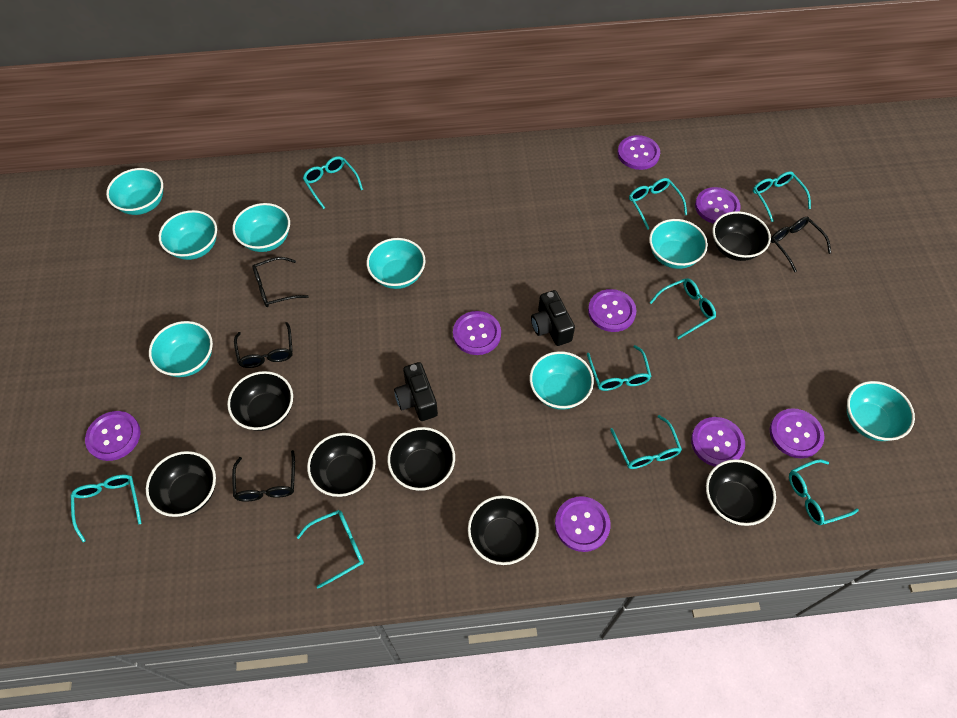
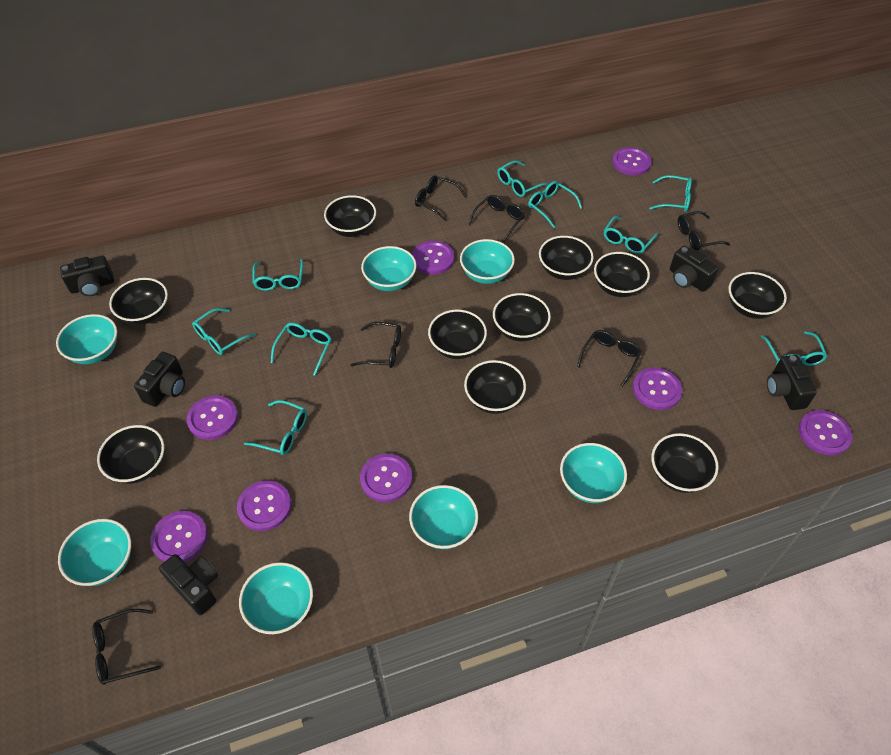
black bowl: 7 -> 10
black camera: 2 -> 5
black glasses: 4 -> 6
turquoise bowl: 8 -> 7

